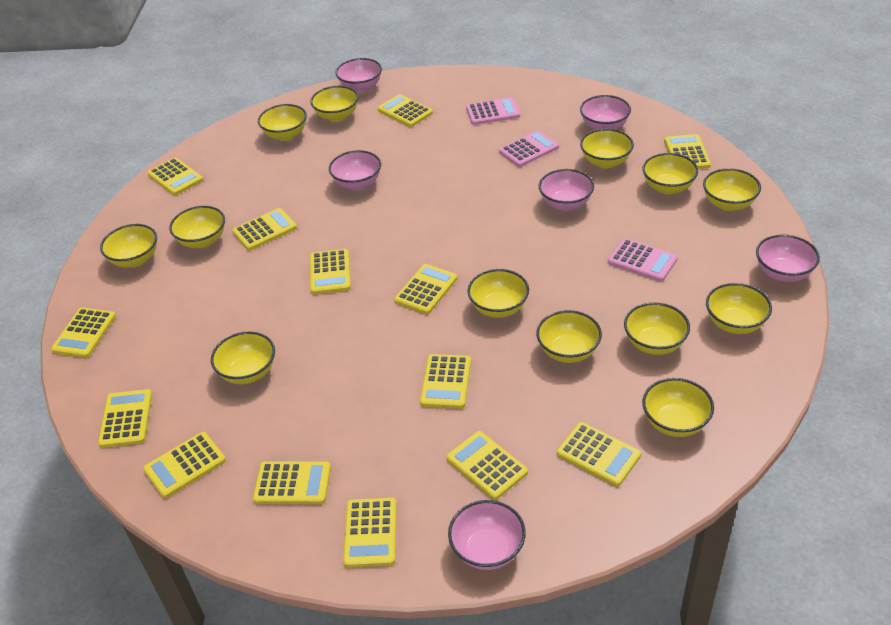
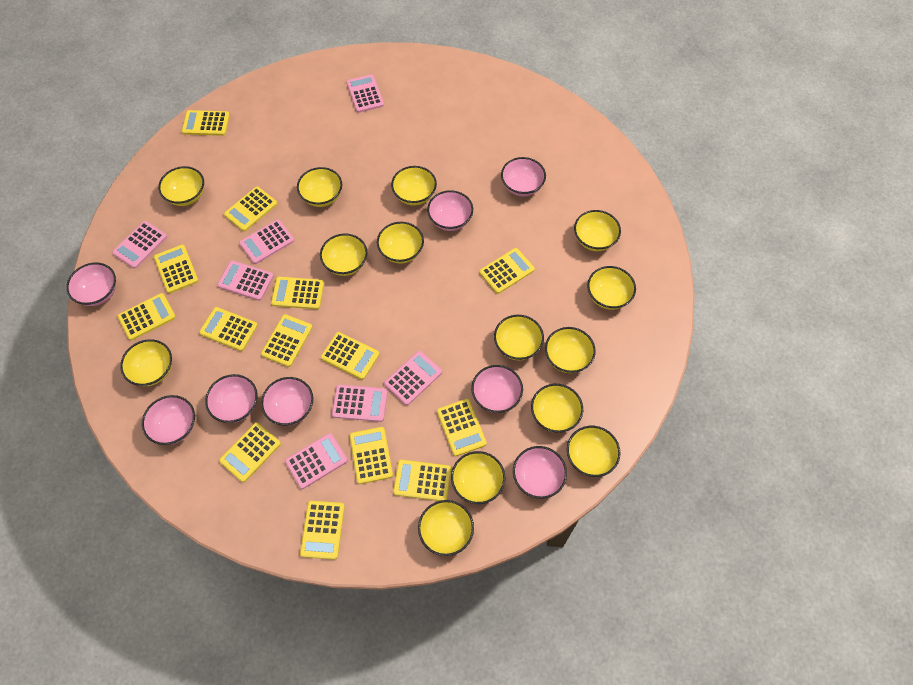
pink bowl: 6 -> 8
pink calculator: 3 -> 7
yellow bowl: 13 -> 14

